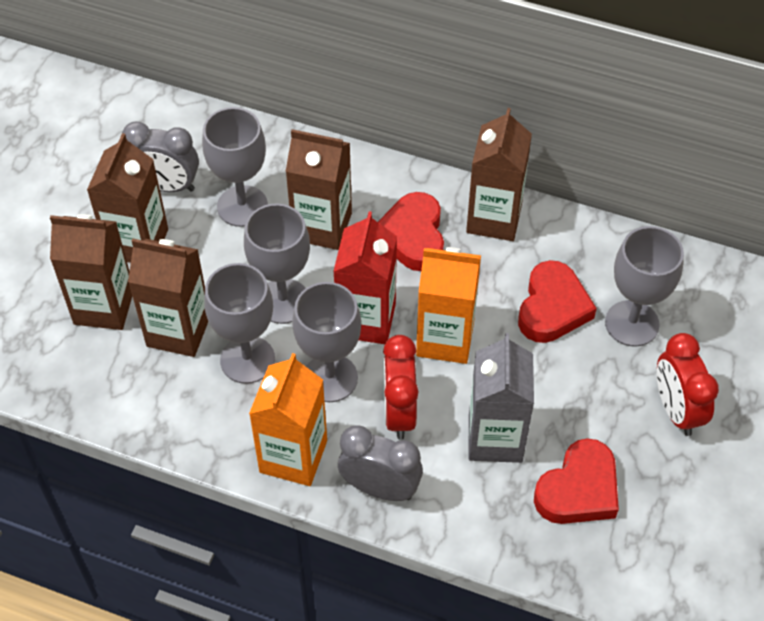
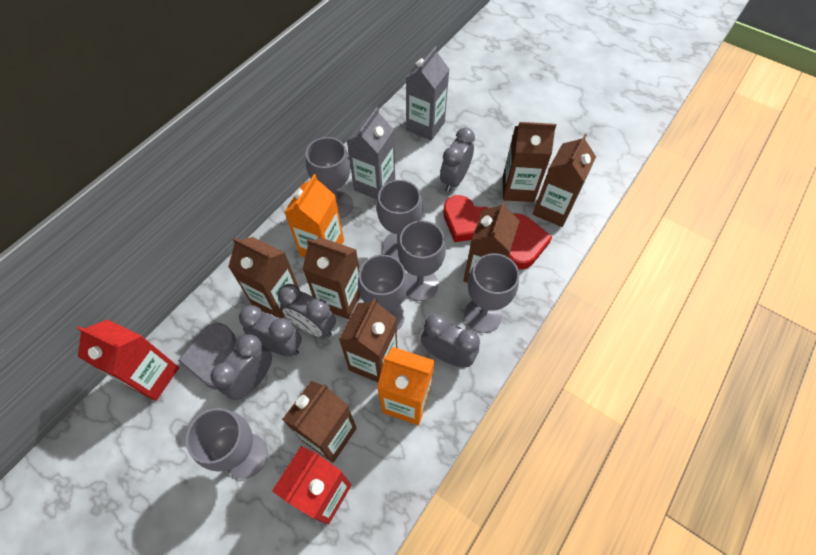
brown carton: 5 -> 7
grey carton: 1 -> 2
grey clock: 2 -> 5
grey goblet: 5 -> 6
grey heart: 0 -> 1
red carton: 1 -> 2
red clock: 2 -> 0
red heart: 3 -> 2

